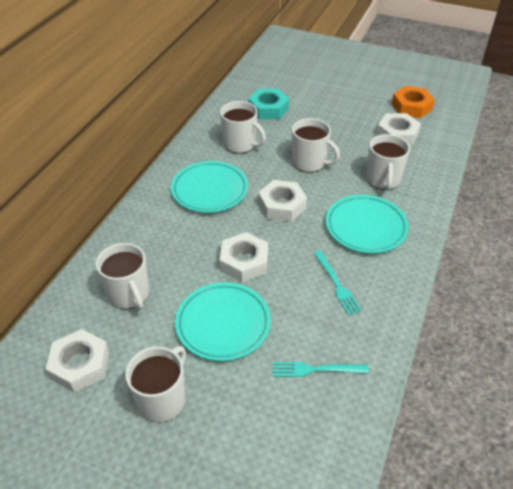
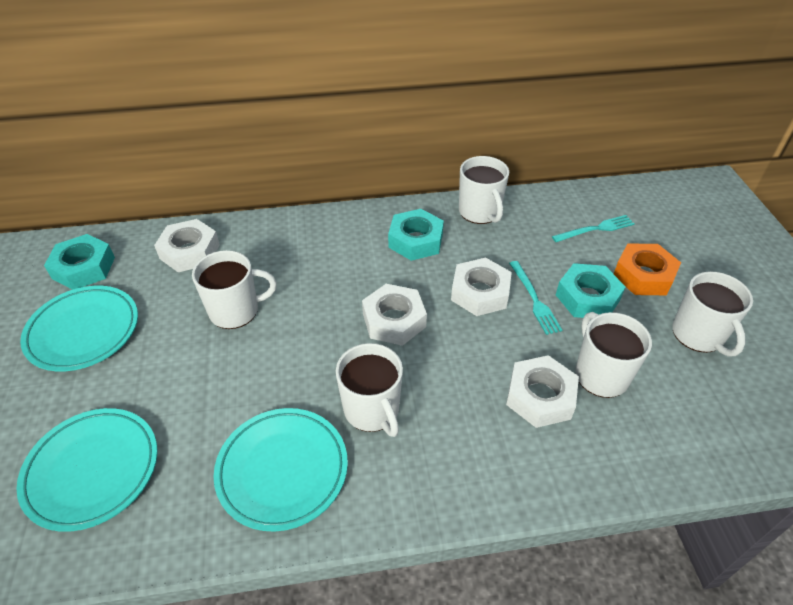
turquoise nut: 1 -> 3

